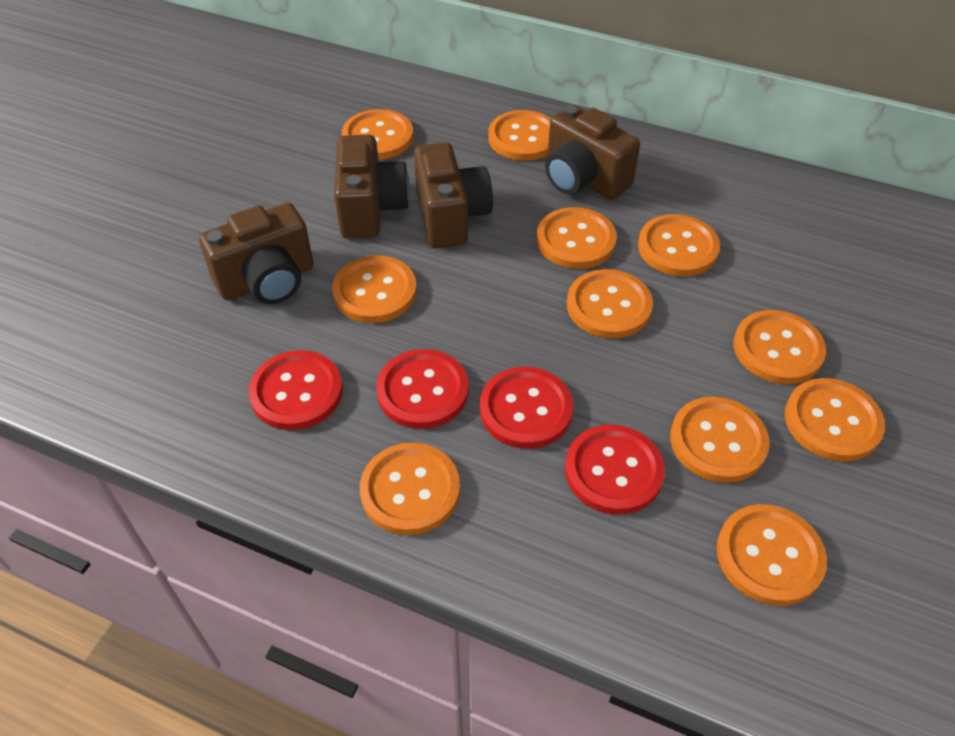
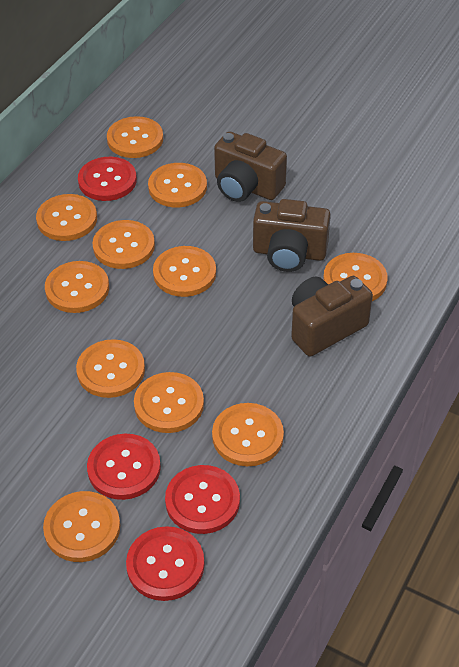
brown camera: 4 -> 3

